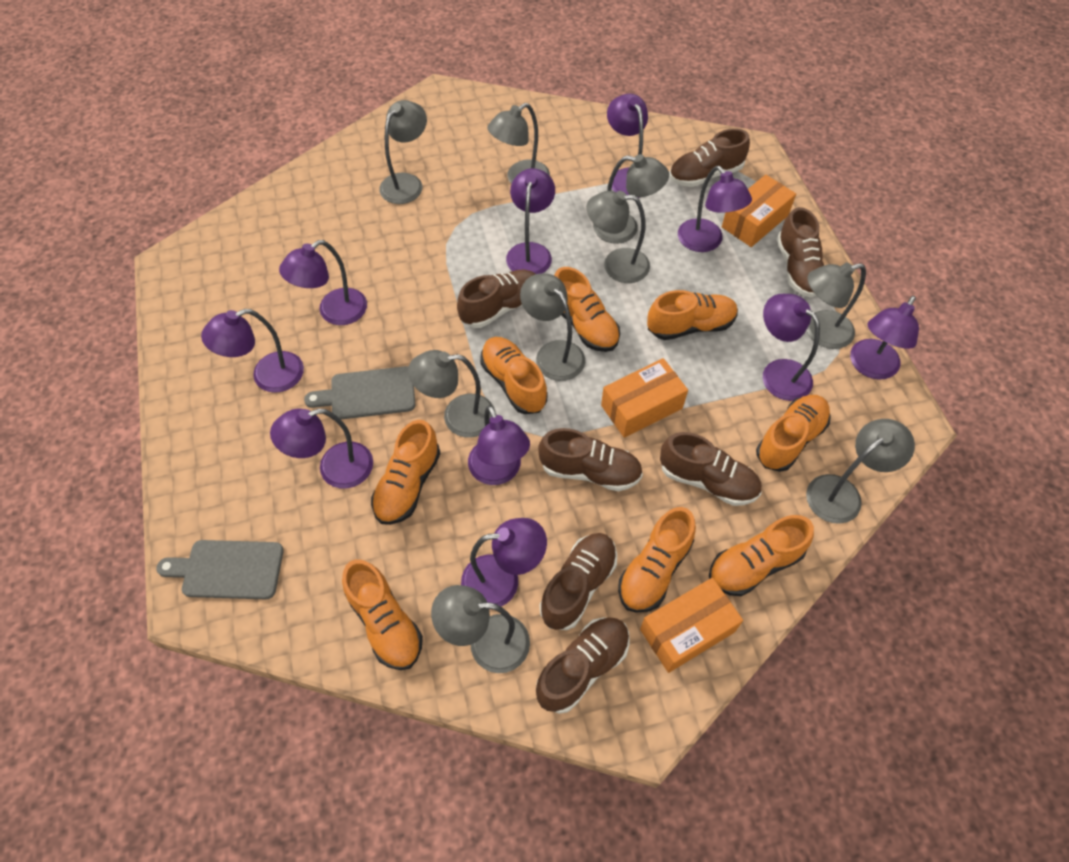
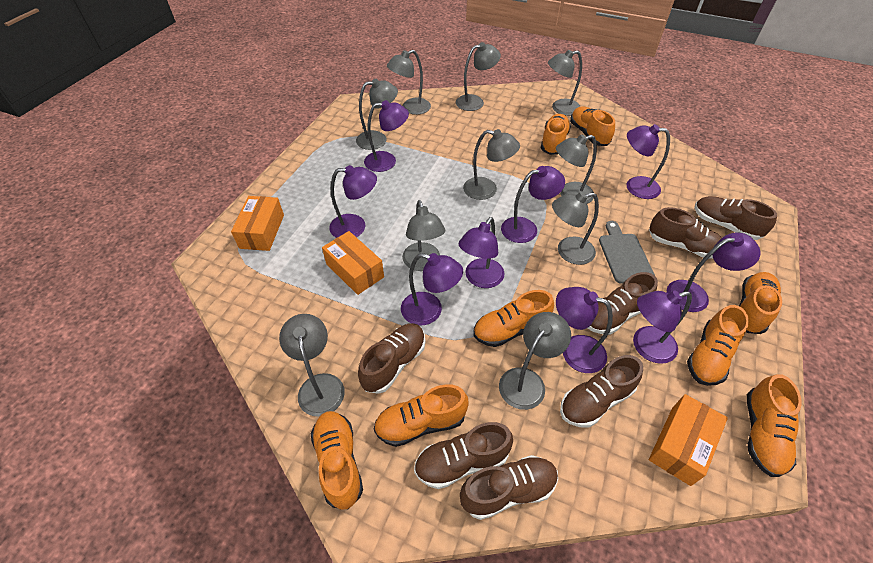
grey cutting board: 2 -> 1
grey lamp: 9 -> 10
purple lamp: 10 -> 9

